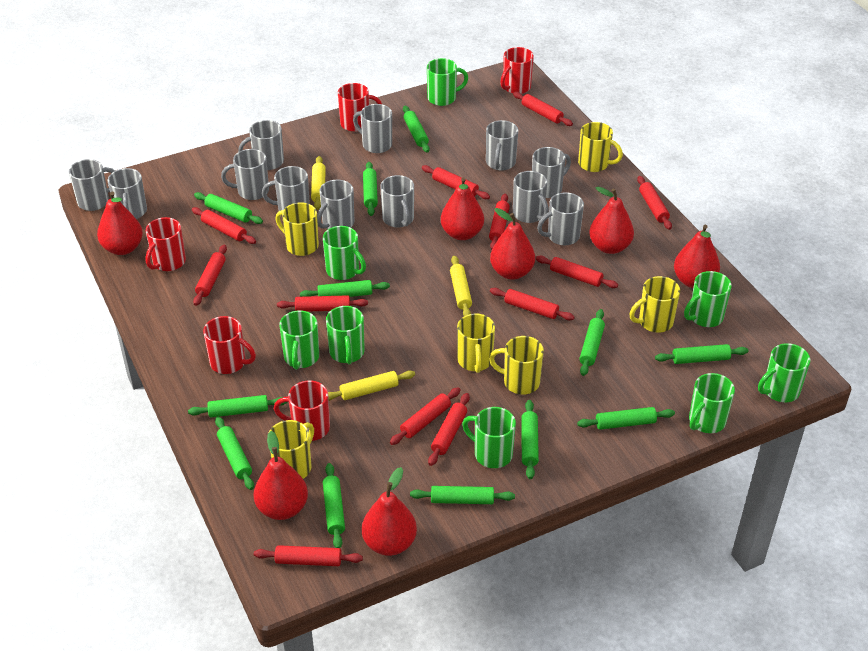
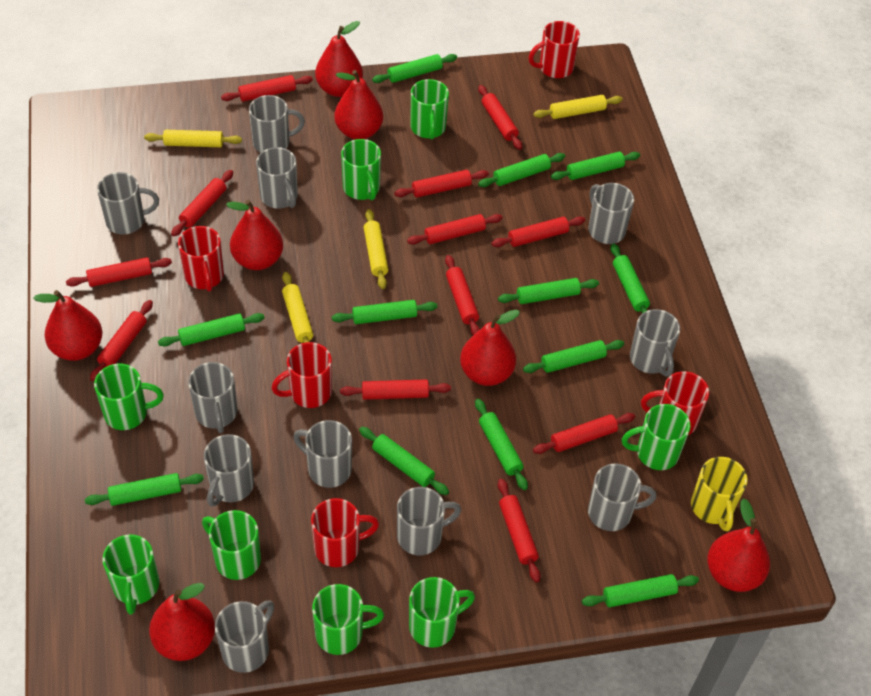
grey mug: 12 -> 11
yellow mug: 6 -> 1
yellow rolling pin: 3 -> 4

